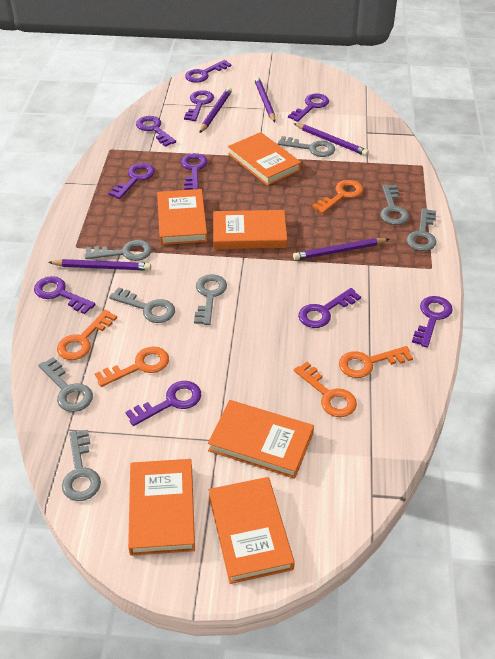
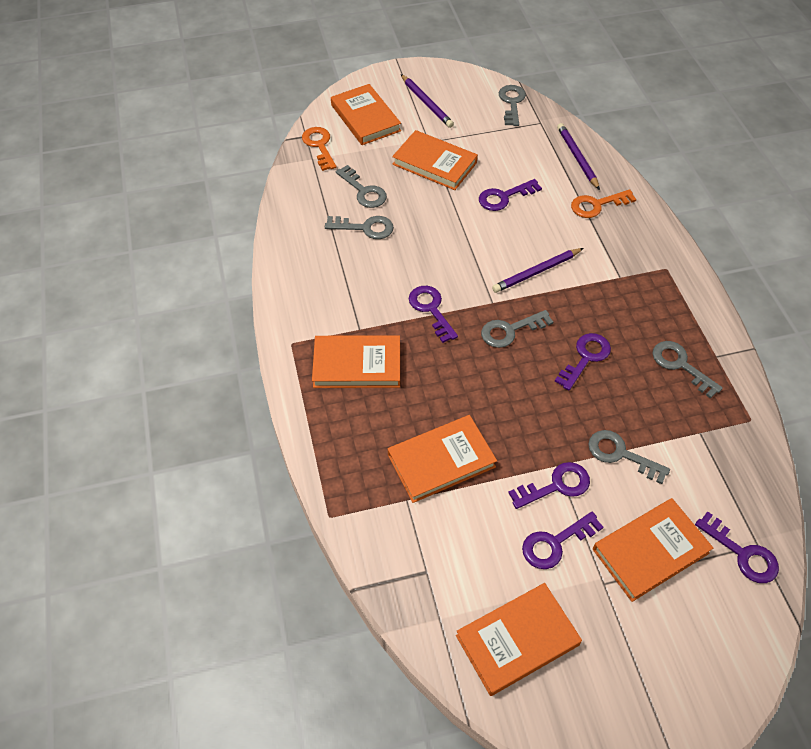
grey key: 8 -> 6
orange key: 5 -> 2
purple key: 10 -> 6
purple pencil: 5 -> 3

